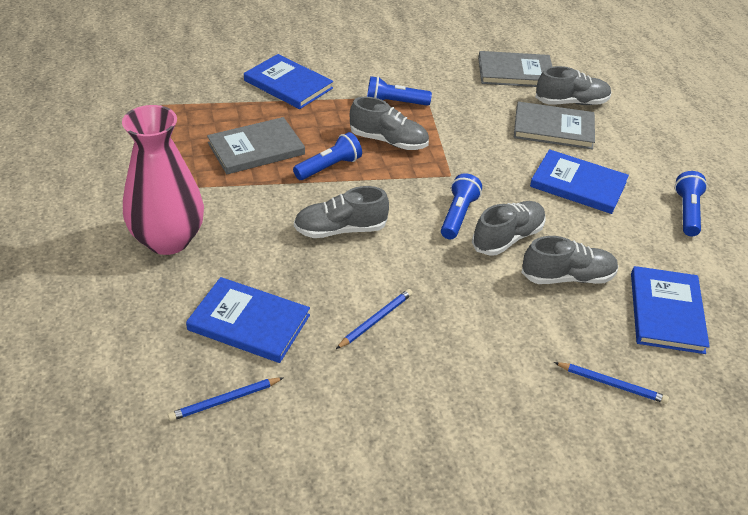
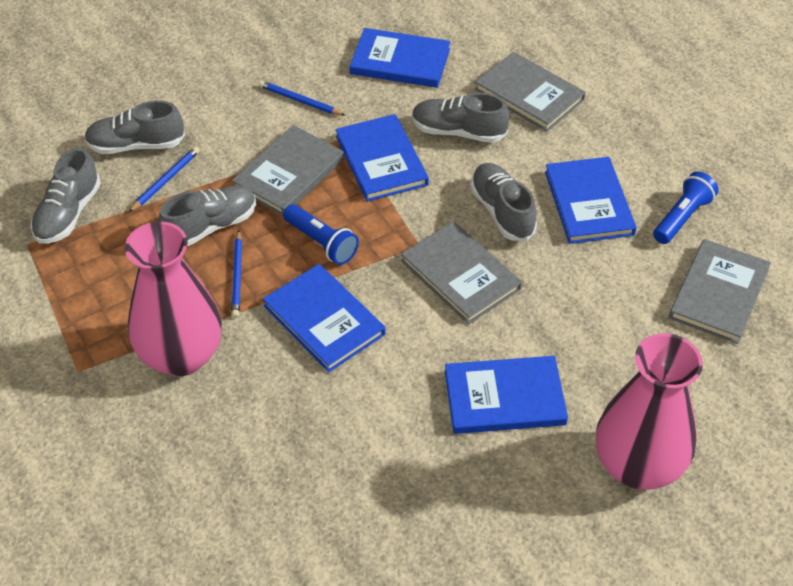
blue book: 4 -> 5
blue flashlight: 4 -> 2
grey book: 3 -> 4
pink vase: 1 -> 2

